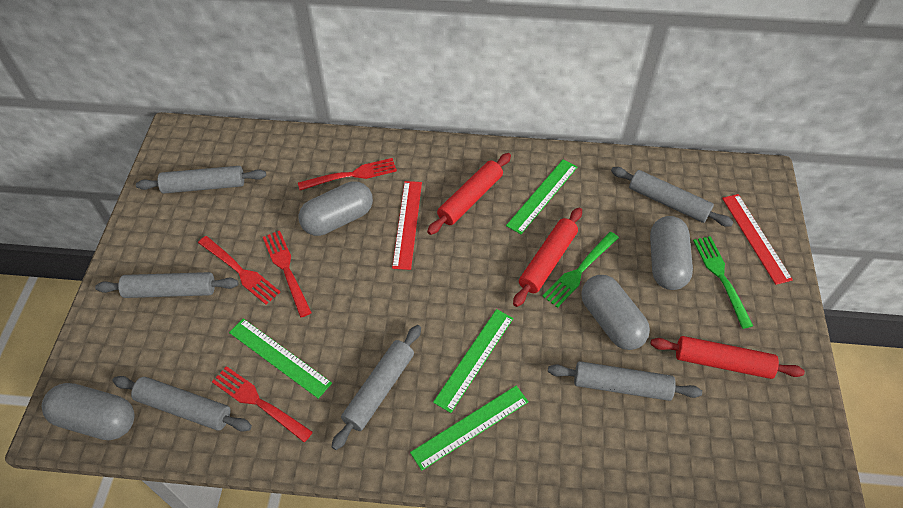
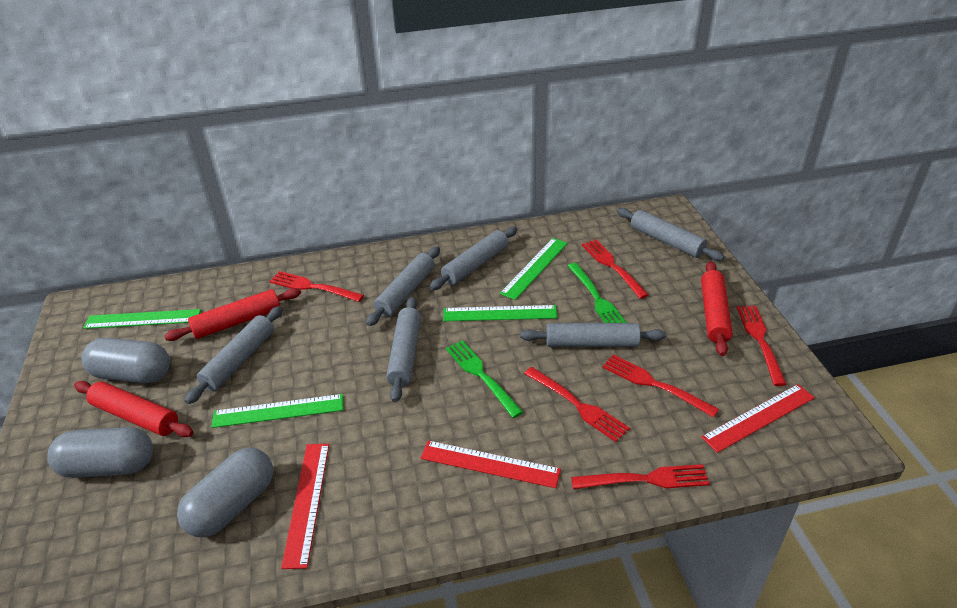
grey capsule: 4 -> 3
red fork: 4 -> 6
red ruler: 2 -> 3

